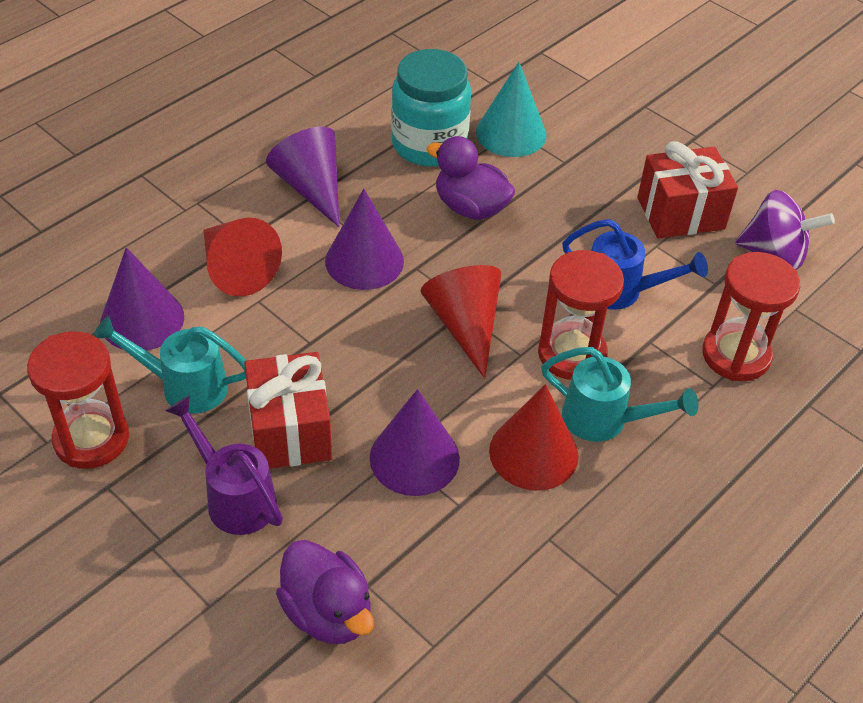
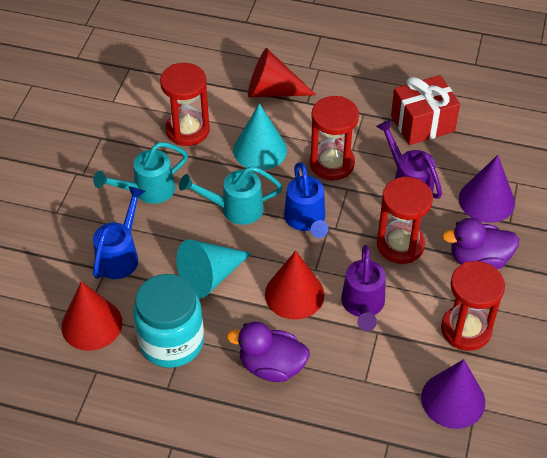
blue watering can: 1 -> 2
purple cone: 4 -> 2
purple spinning top: 1 -> 0
purple watering can: 1 -> 2
red gift: 2 -> 1
red hourglass: 3 -> 4
turquoise cone: 1 -> 2

